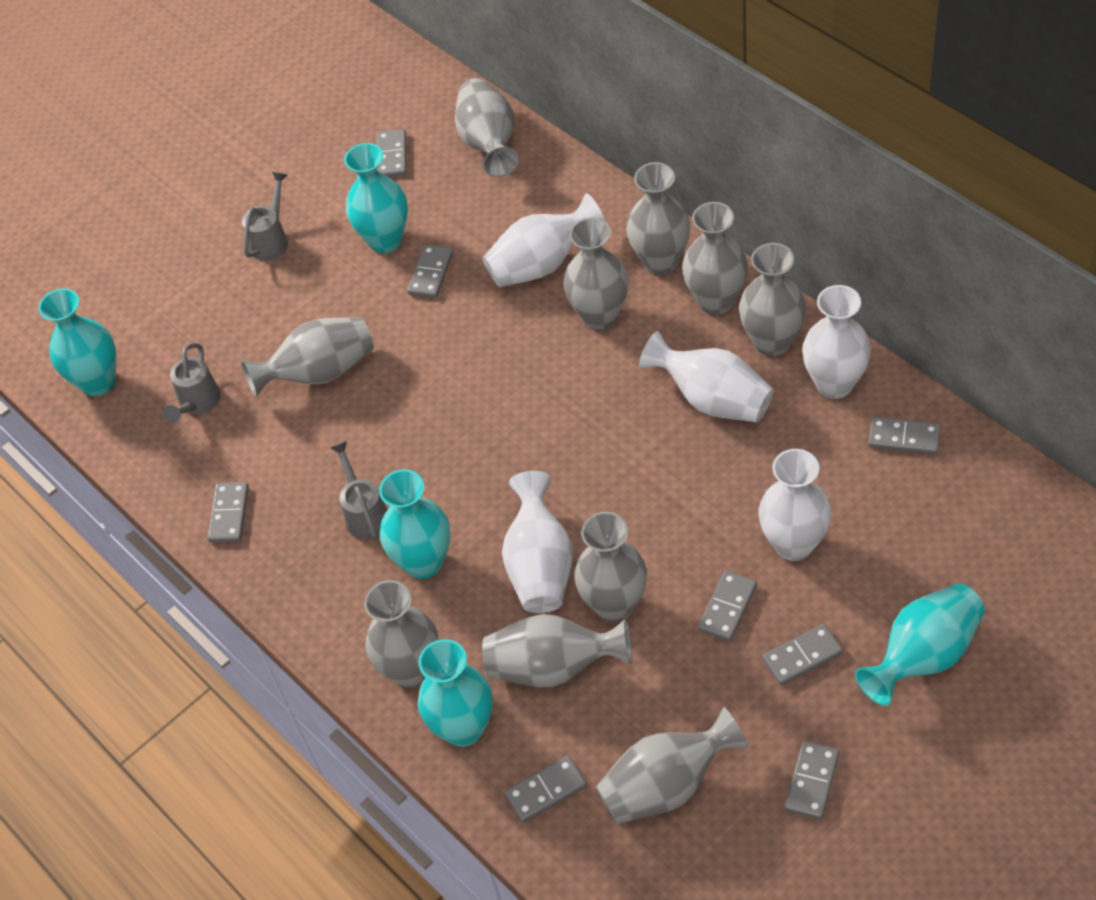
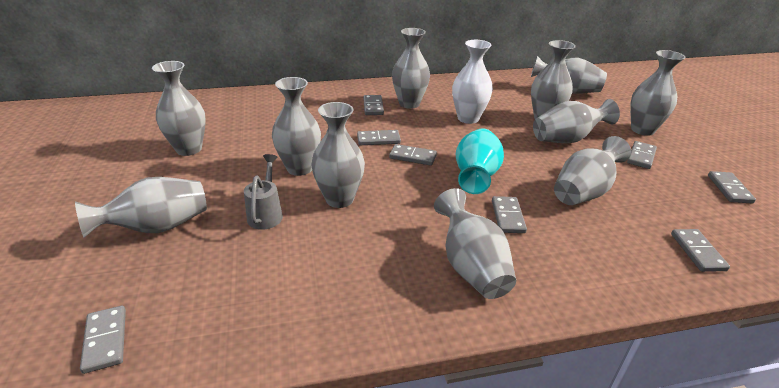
grey vase: 10 -> 11
grey watering can: 3 -> 1
turquoise vase: 5 -> 1
white vase: 5 -> 1

